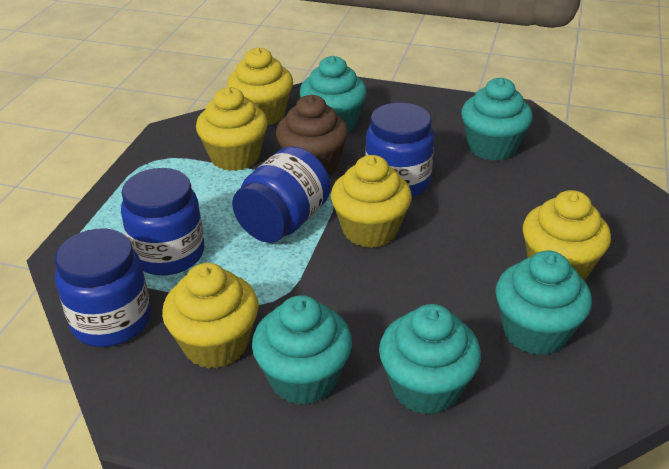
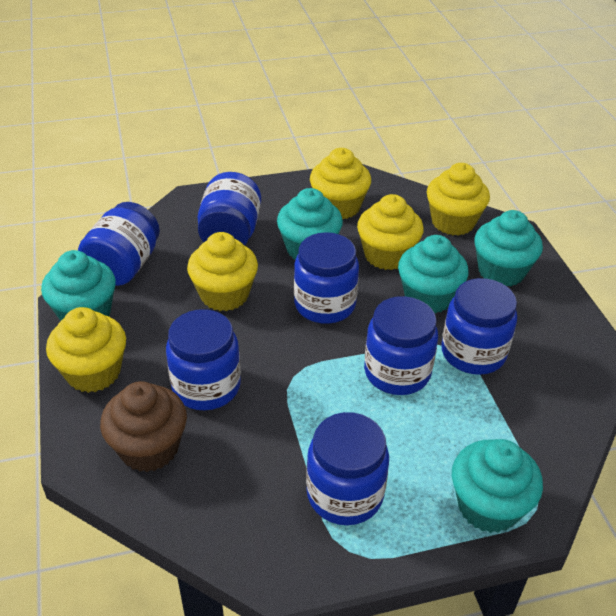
blue jar: 4 -> 7

